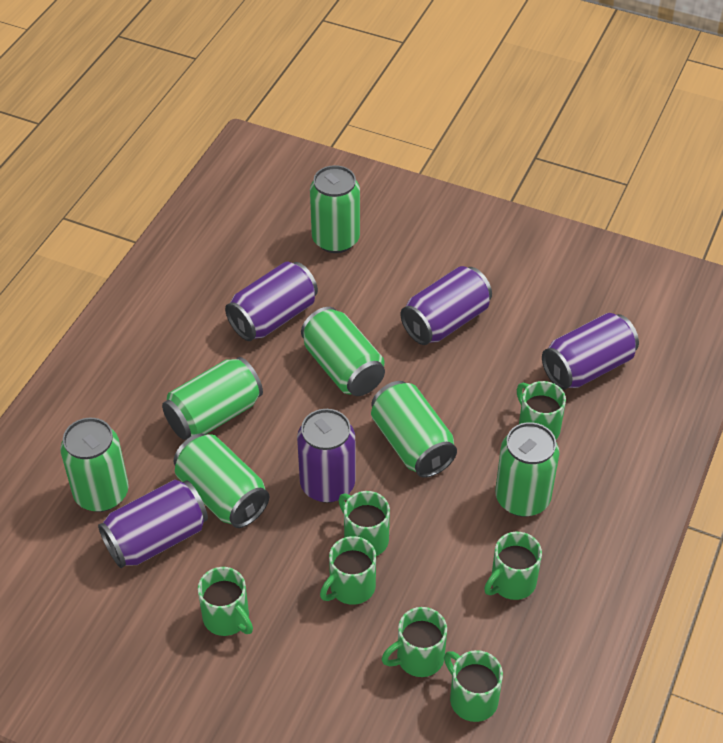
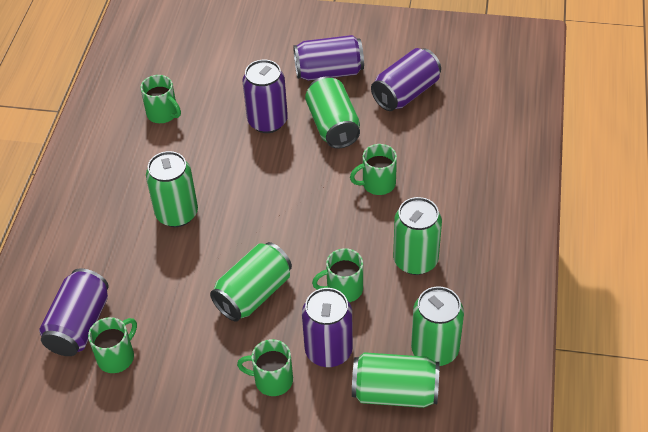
green can: 7 -> 6
green mug: 7 -> 5

